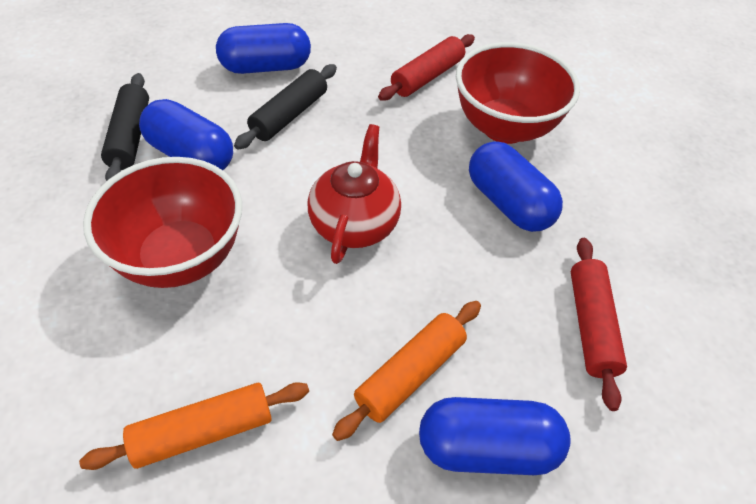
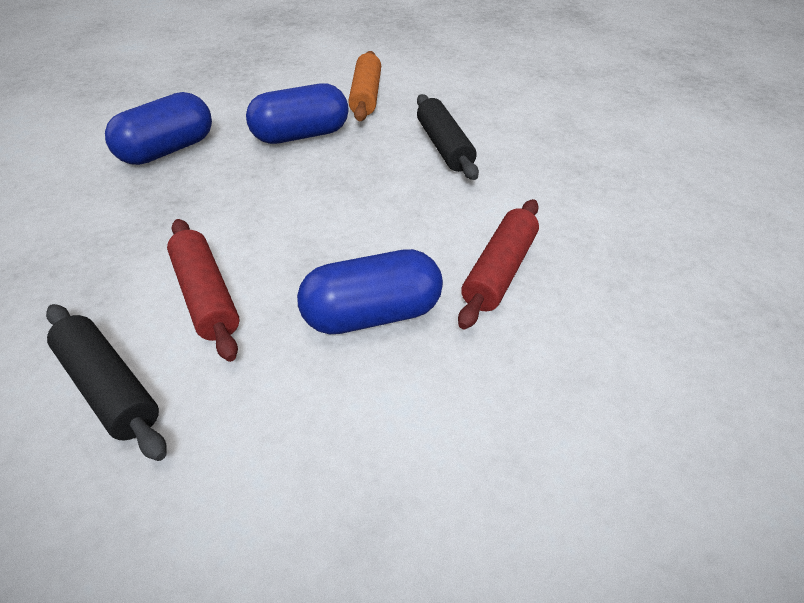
blue capsule: 4 -> 3
orange rolling pin: 2 -> 1
red bowl: 2 -> 0
red teapot: 1 -> 0

